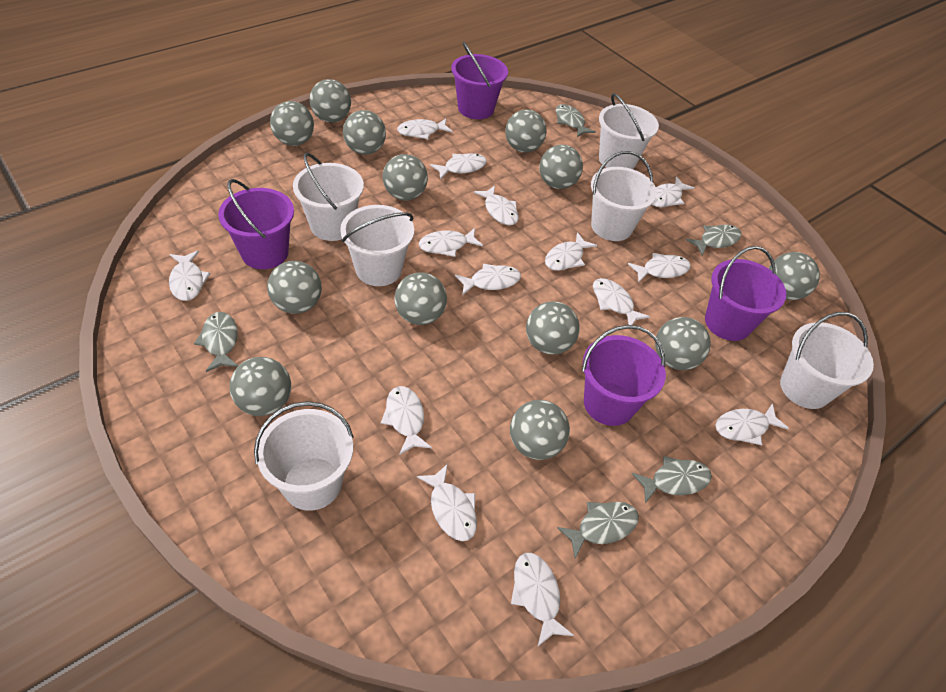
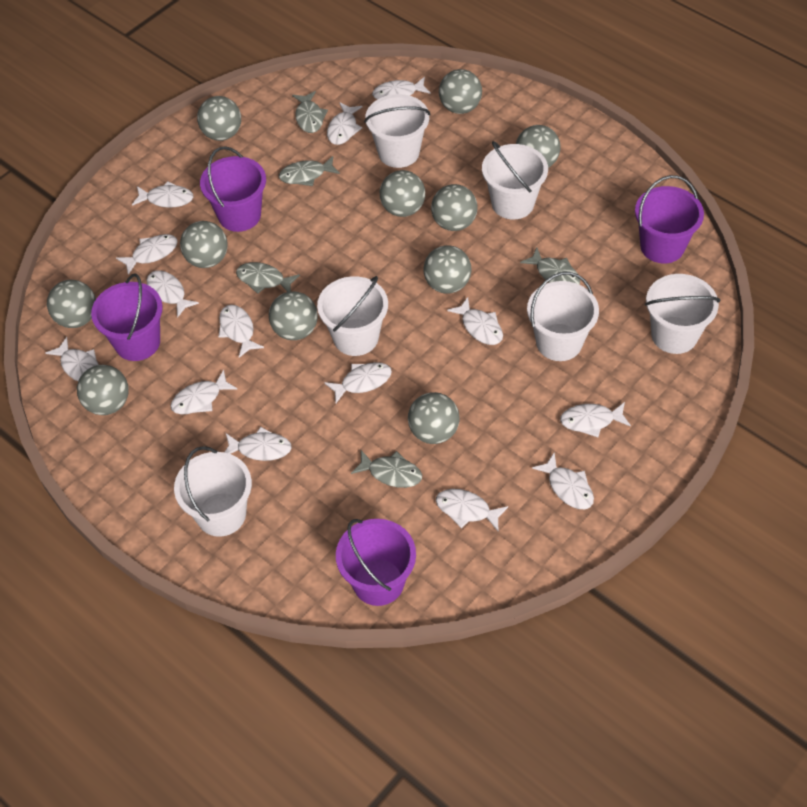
grey ball: 13 -> 11

